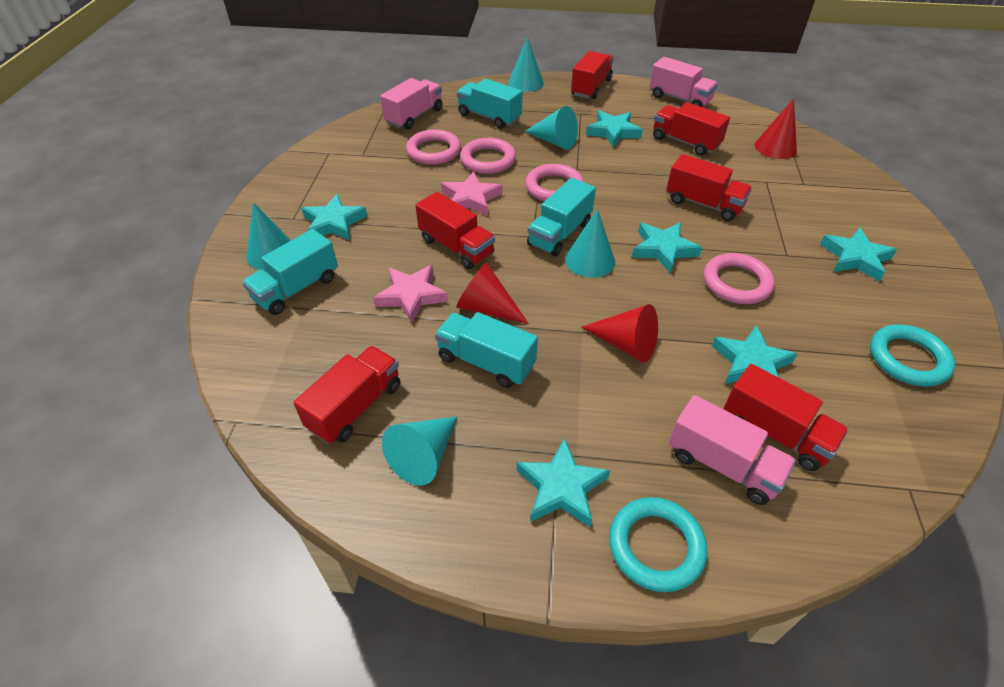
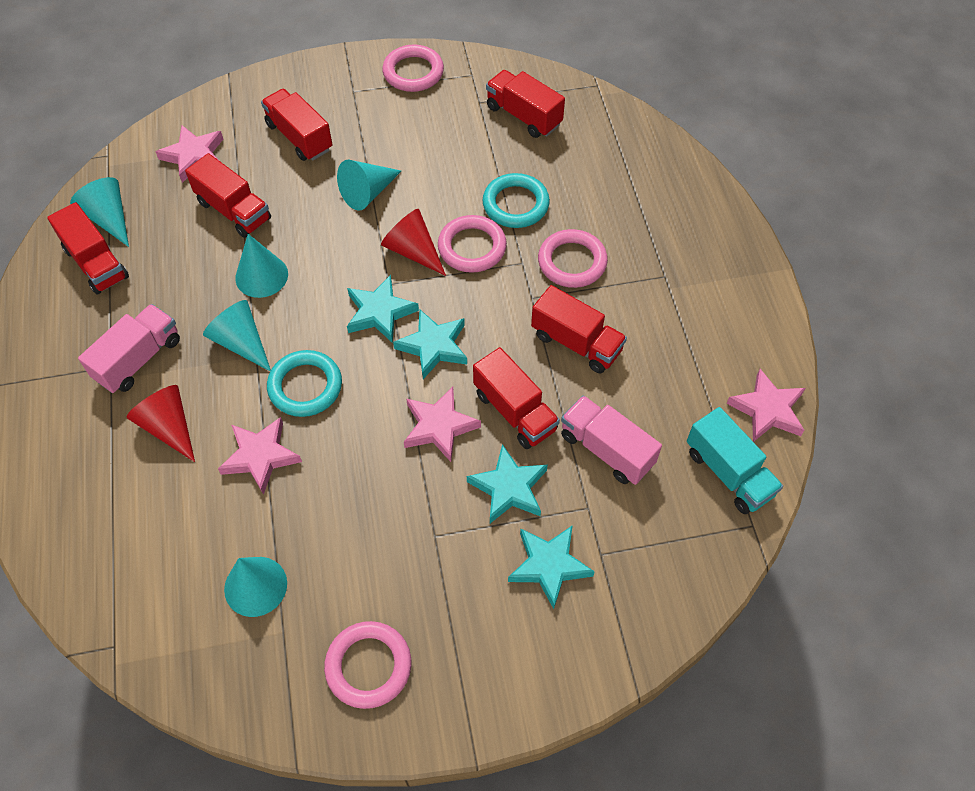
pink star: 2 -> 4
pink truck: 3 -> 2
red cone: 3 -> 2
turquoise star: 6 -> 4
turquoise truck: 4 -> 1

